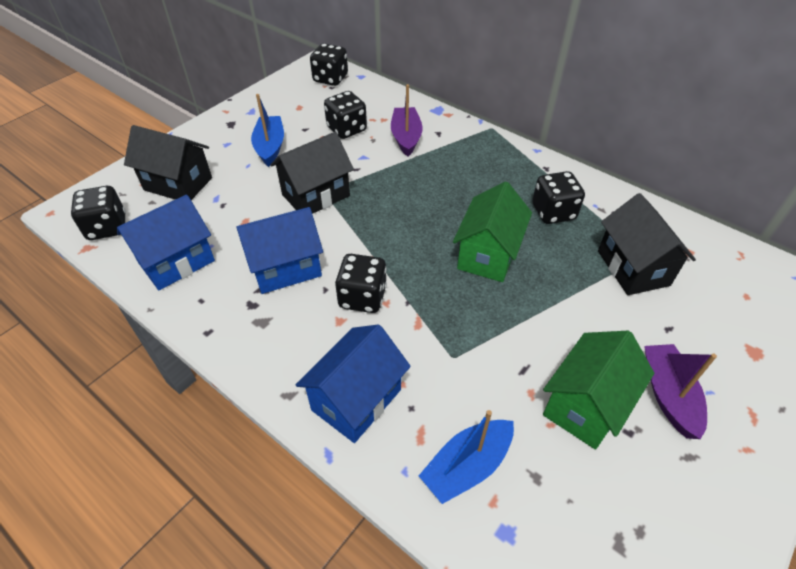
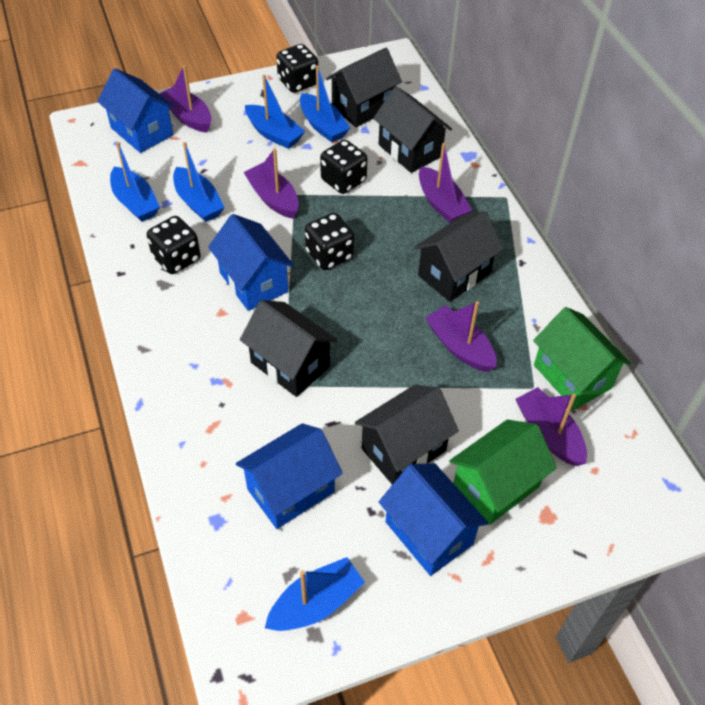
black dice: 5 -> 4
black house: 3 -> 5
blue boat: 2 -> 5
blue house: 3 -> 4
purple boat: 2 -> 5

